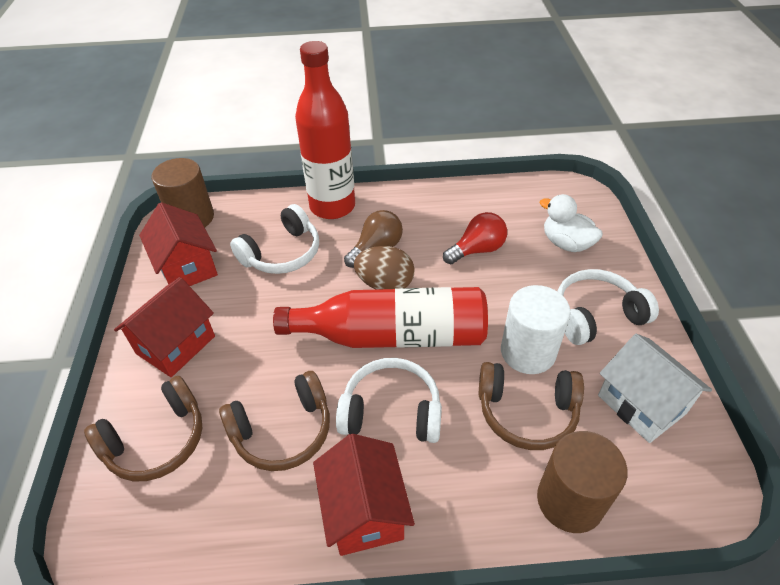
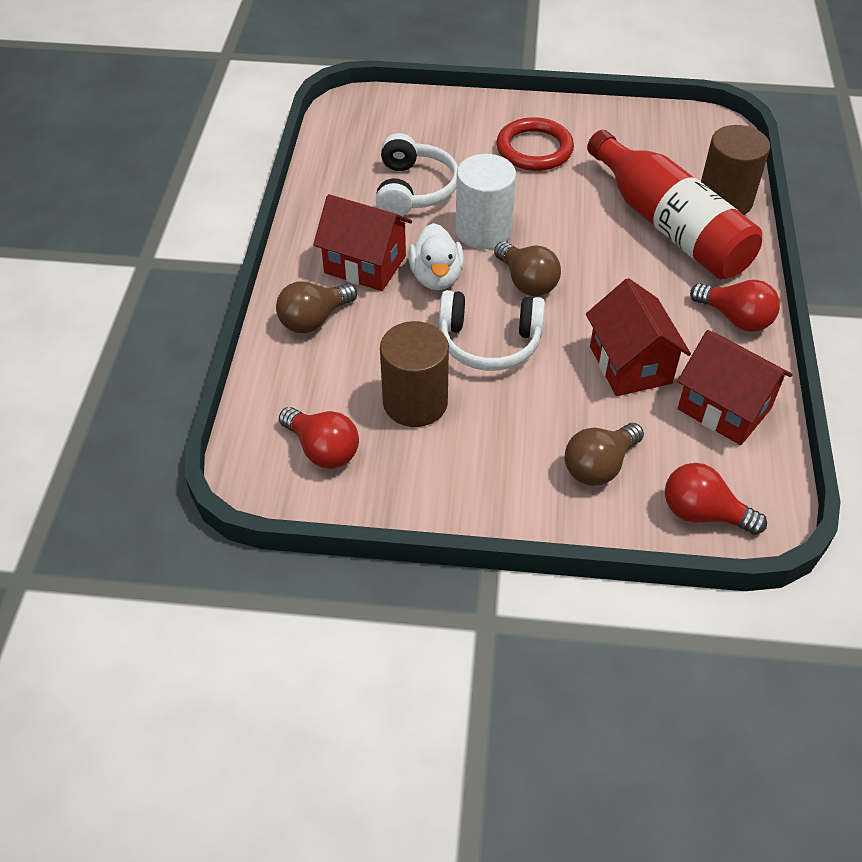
brown egg: 1 -> 0
brown headphones: 3 -> 0
brown light bulb: 1 -> 3
red bottle: 2 -> 1
red light bulb: 1 -> 3
red ring: 0 -> 1
white headphones: 3 -> 2
white house: 1 -> 0

